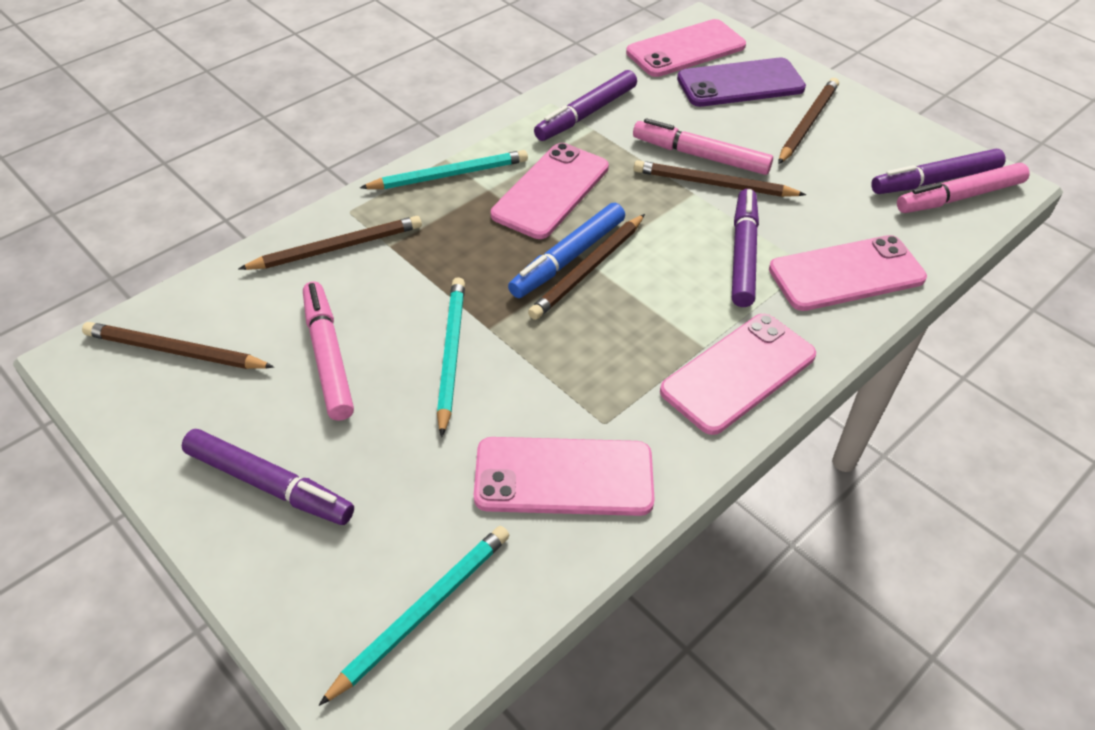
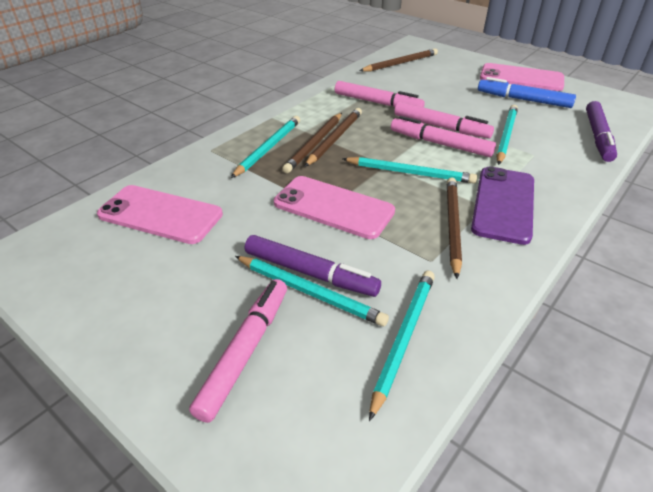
brown pencil: 5 -> 4
pink marker: 3 -> 4
pink phone: 5 -> 3
purple marker: 4 -> 2
turquoise pencil: 3 -> 5

